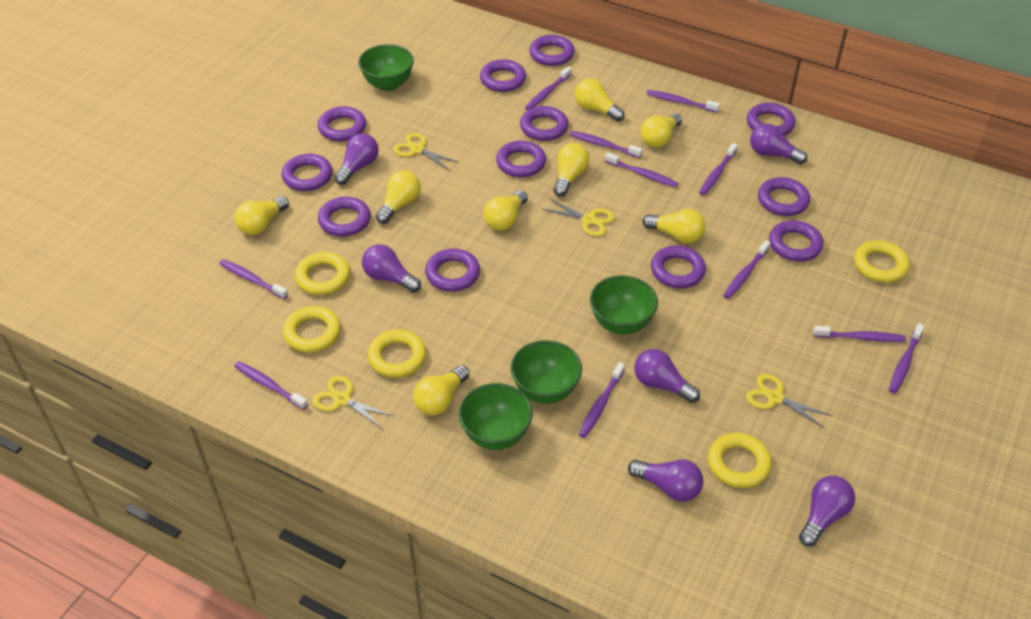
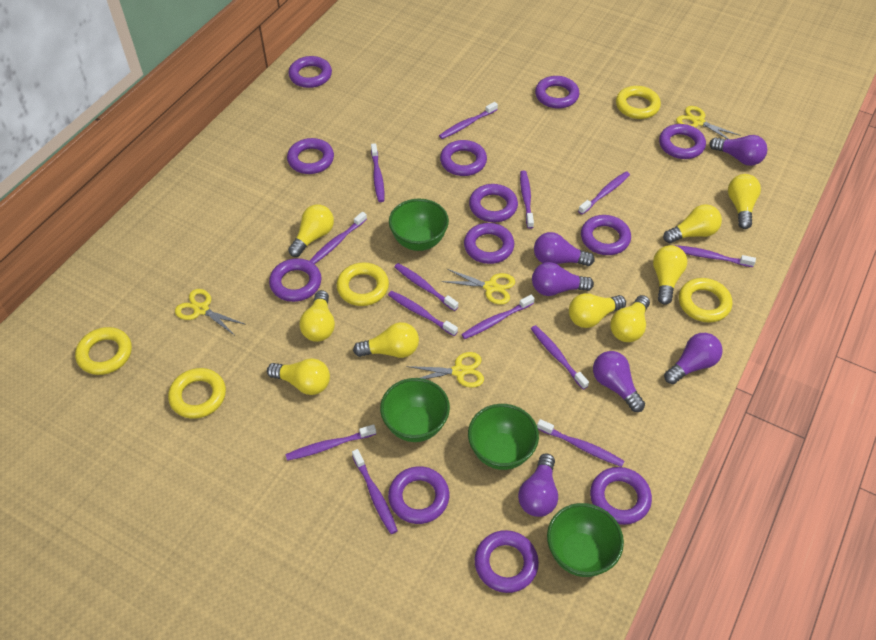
purple toothbrush: 11 -> 13
yellow light bulb: 8 -> 9

